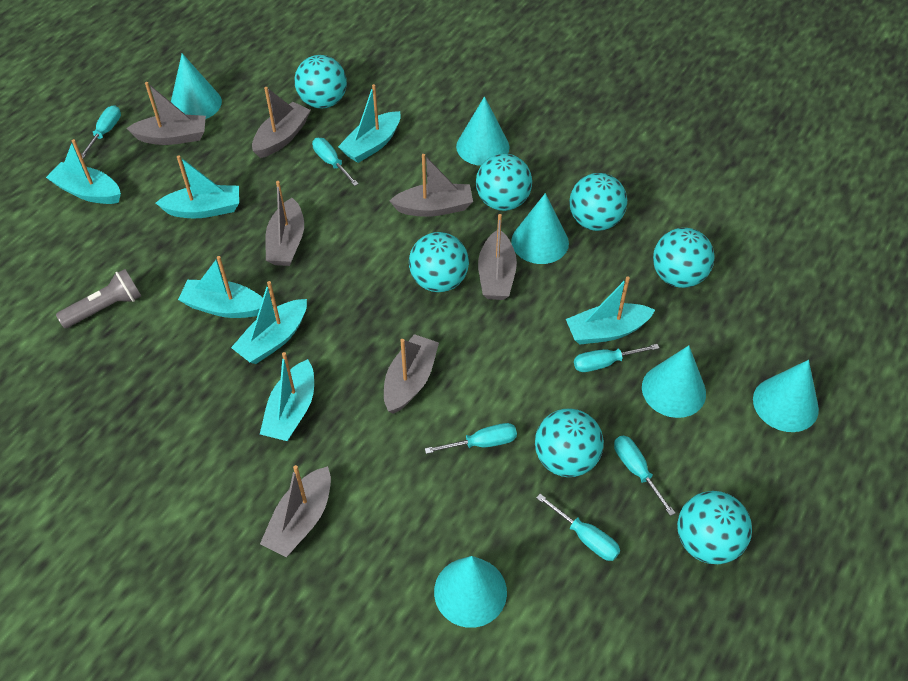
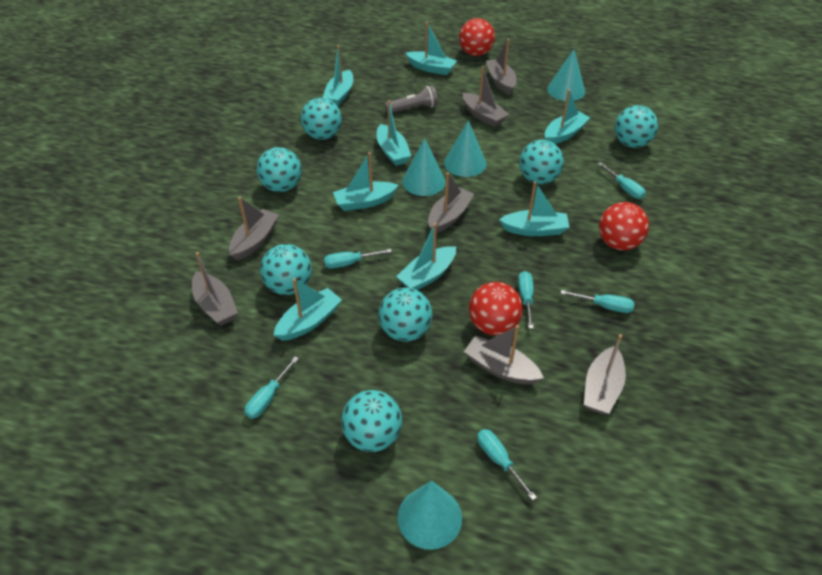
red ball: 0 -> 3
turquoise boat: 7 -> 8
turquoise cone: 6 -> 4

